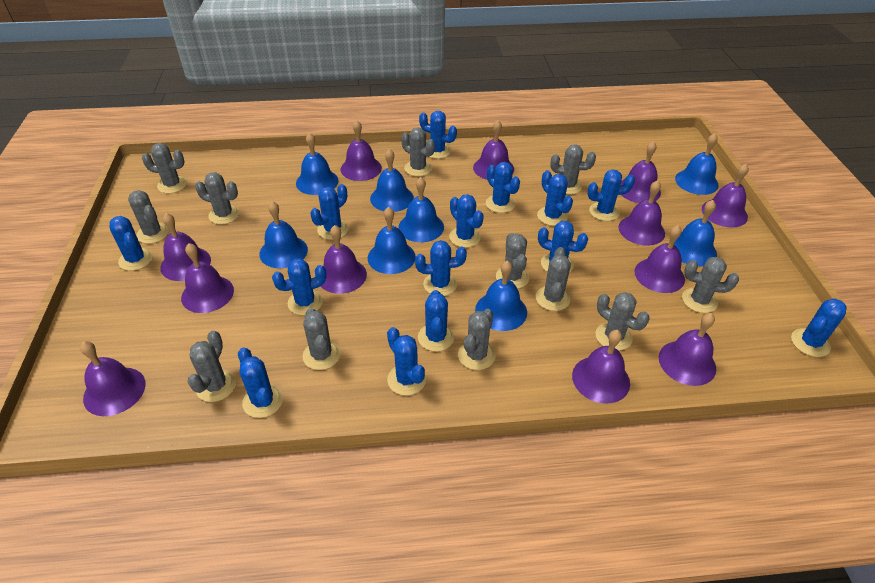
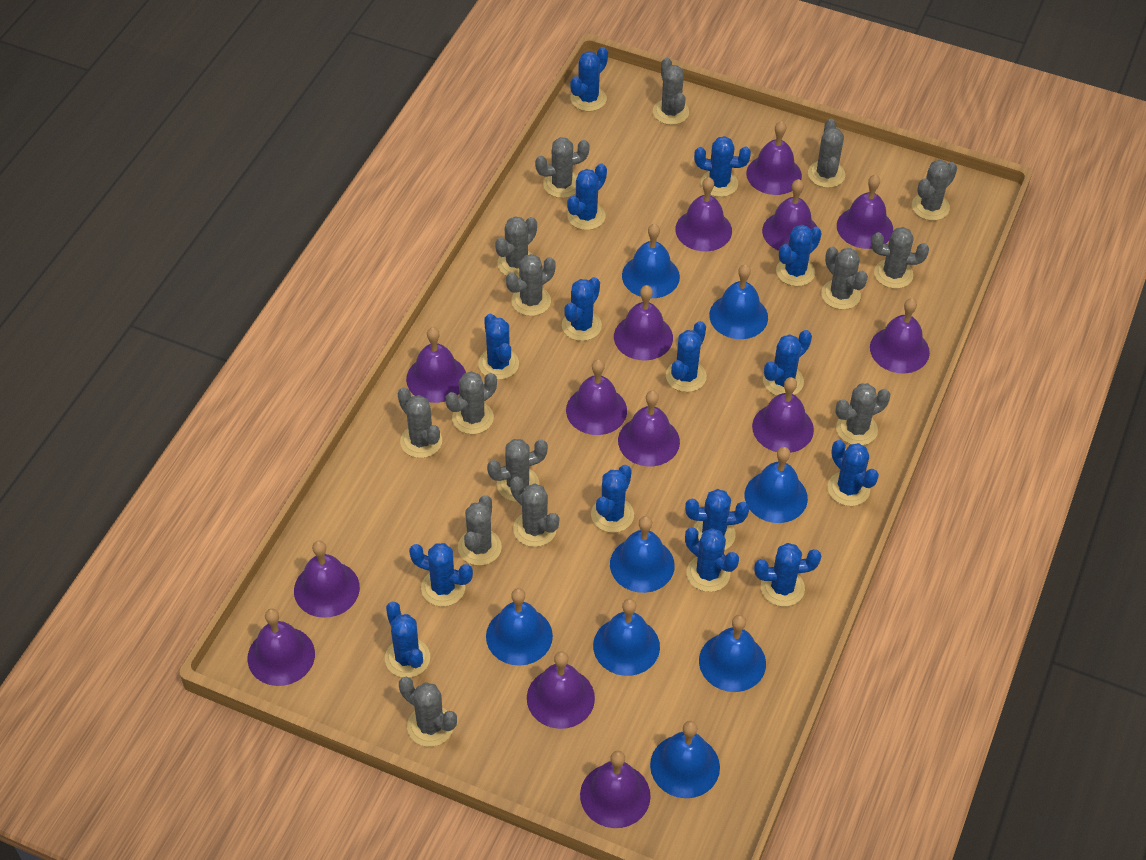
blue cactus: 14 -> 15
grey cactus: 12 -> 15
purple bell: 12 -> 14

